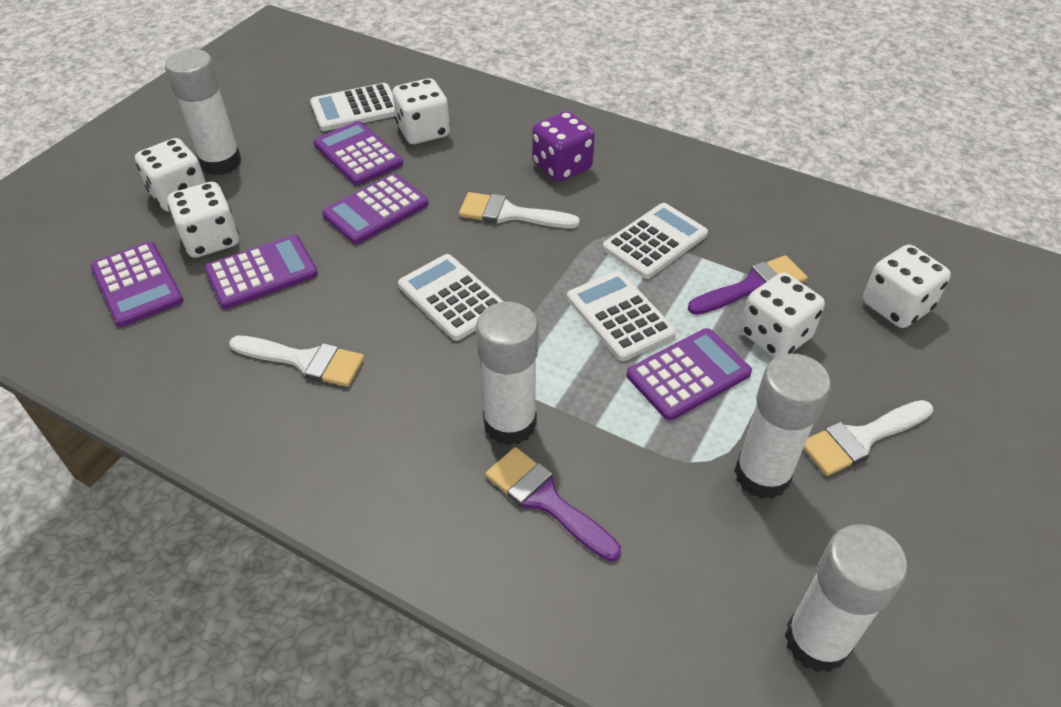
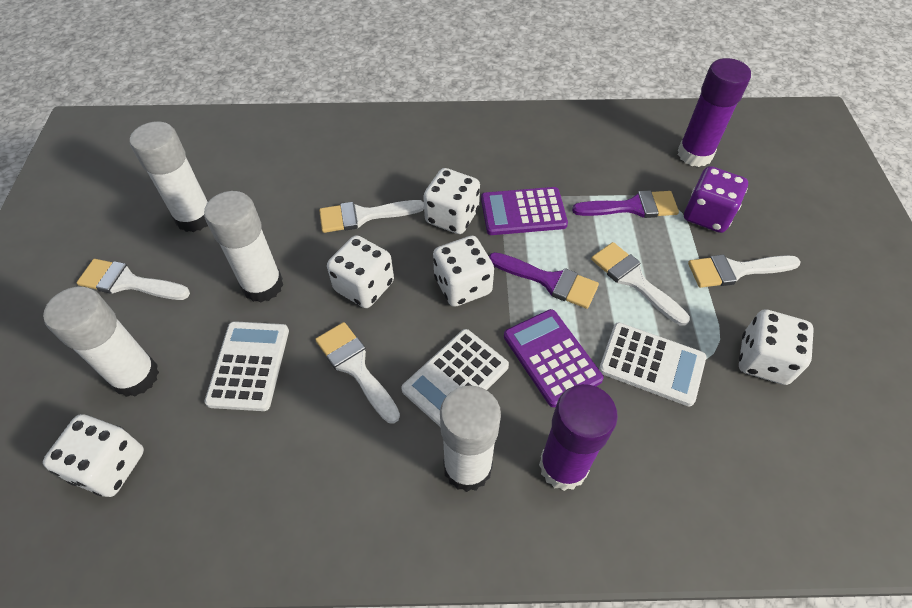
purple calculator: 5 -> 2
purple glue stick: 0 -> 2
white brush: 3 -> 5
white calculator: 4 -> 3

